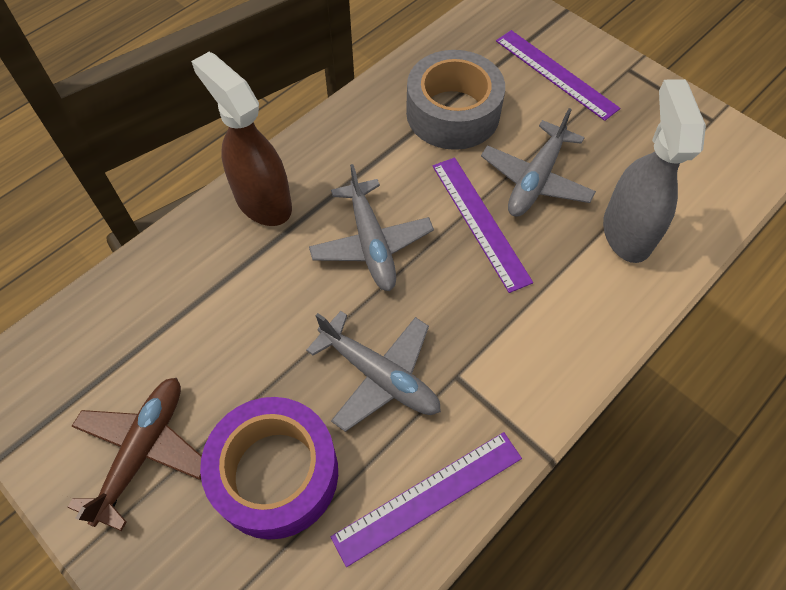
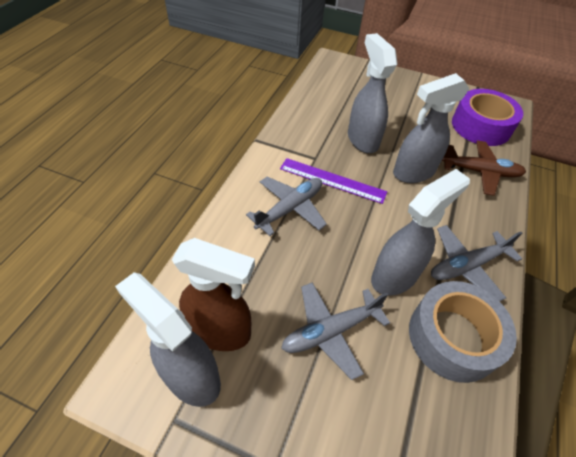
grey spray bottle: 1 -> 4
purple ruler: 3 -> 1

